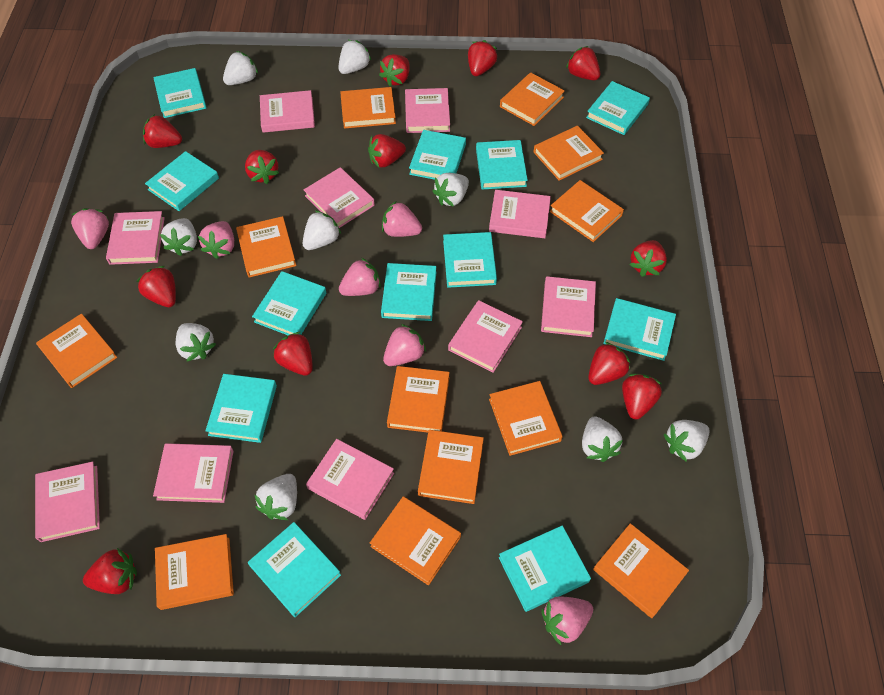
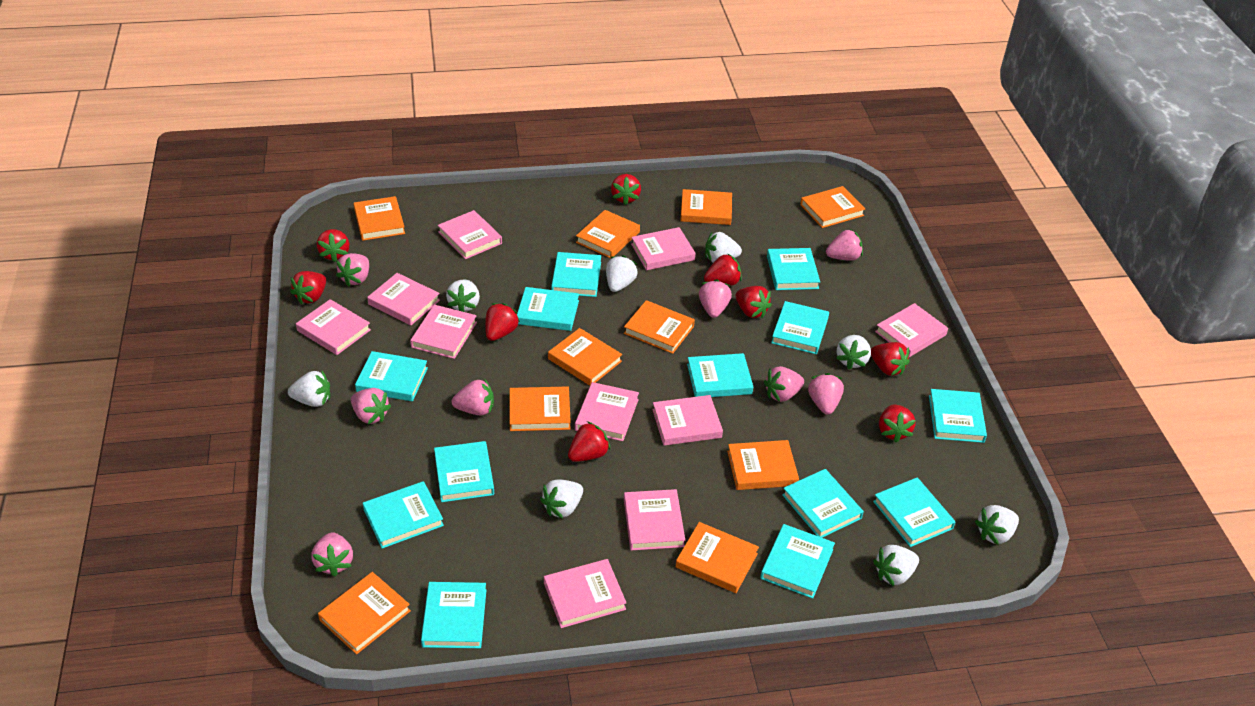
orange book: 12 -> 10
pink strawberry: 6 -> 8
red strawberry: 12 -> 9
turquoise book: 12 -> 13
white strawberry: 9 -> 8

